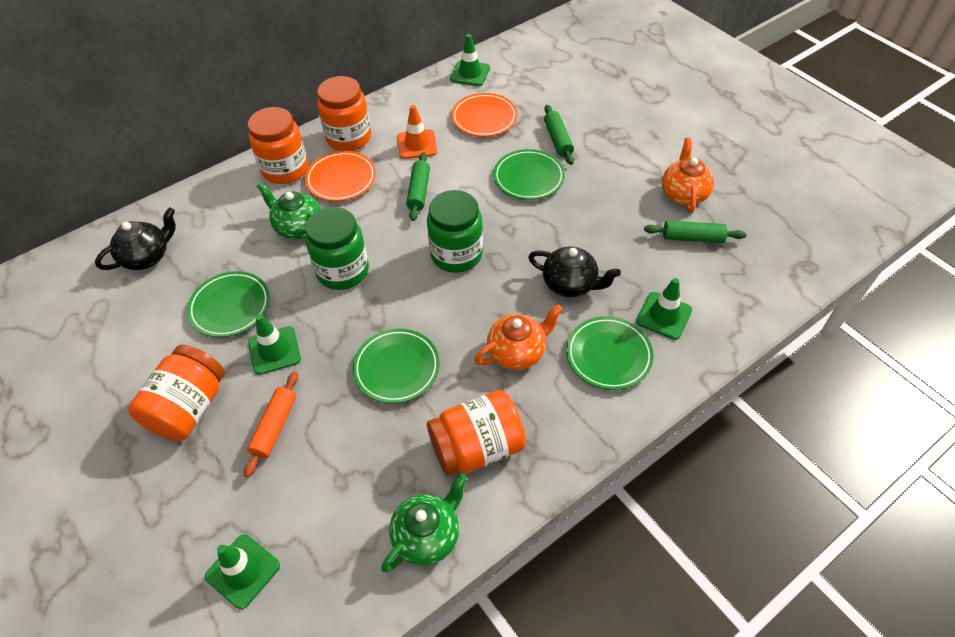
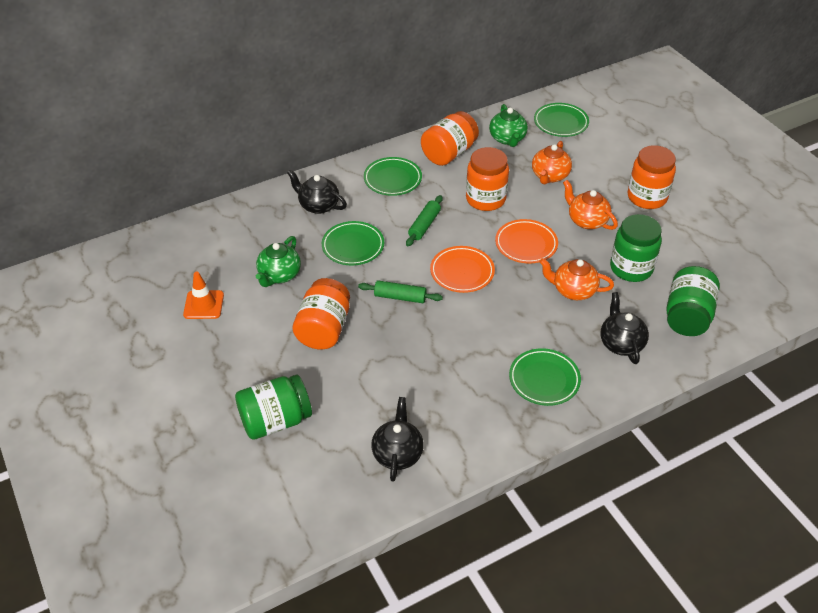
black teapot: 2 -> 3
green jar: 2 -> 3
green rolling pin: 3 -> 2
green traffic cone: 4 -> 0
orange rolling pin: 1 -> 0
orange teapot: 2 -> 3

